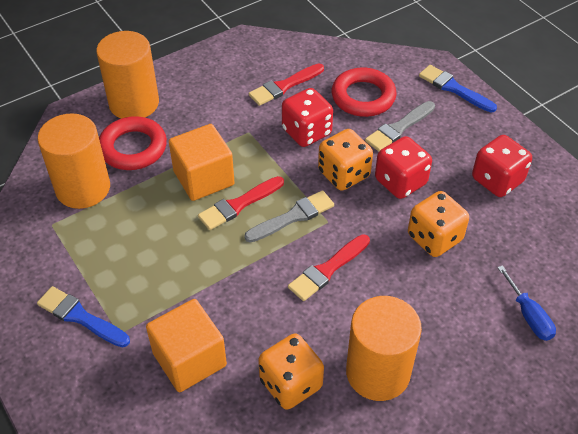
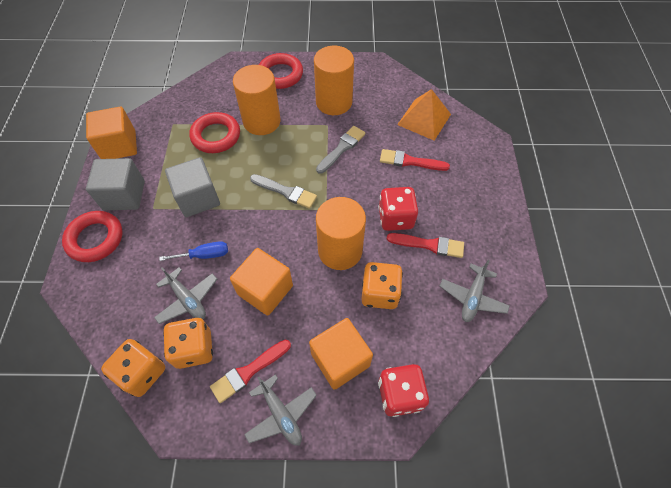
blue brush: 2 -> 0
grey cube: 0 -> 2
grey plane: 0 -> 3
orange cube: 2 -> 3
orange pyramid: 0 -> 1
red dice: 3 -> 2
red ring: 2 -> 3

